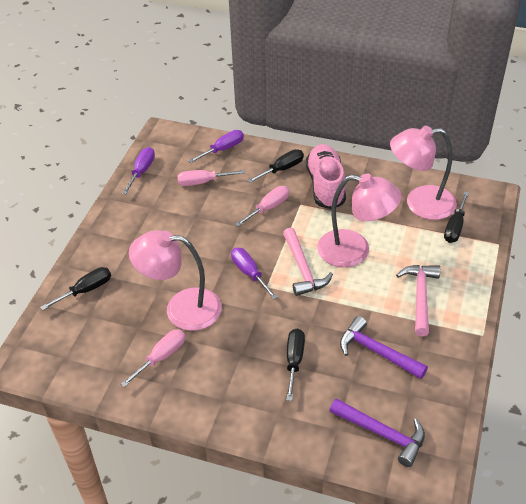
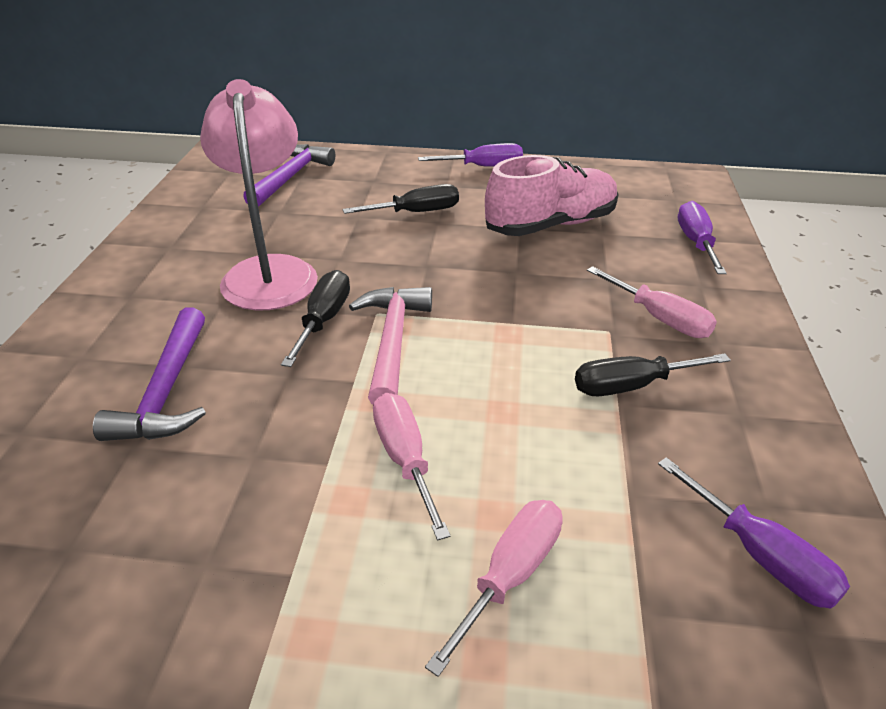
black screwdriver: 4 -> 3
pink hammer: 2 -> 1
pink lamp: 3 -> 1

